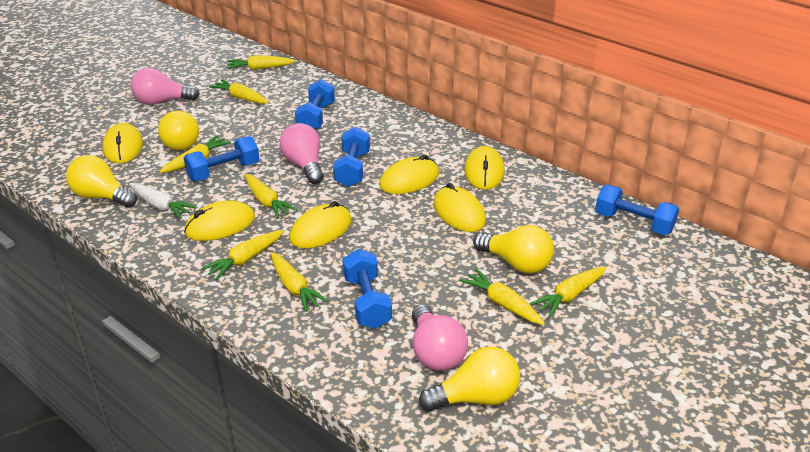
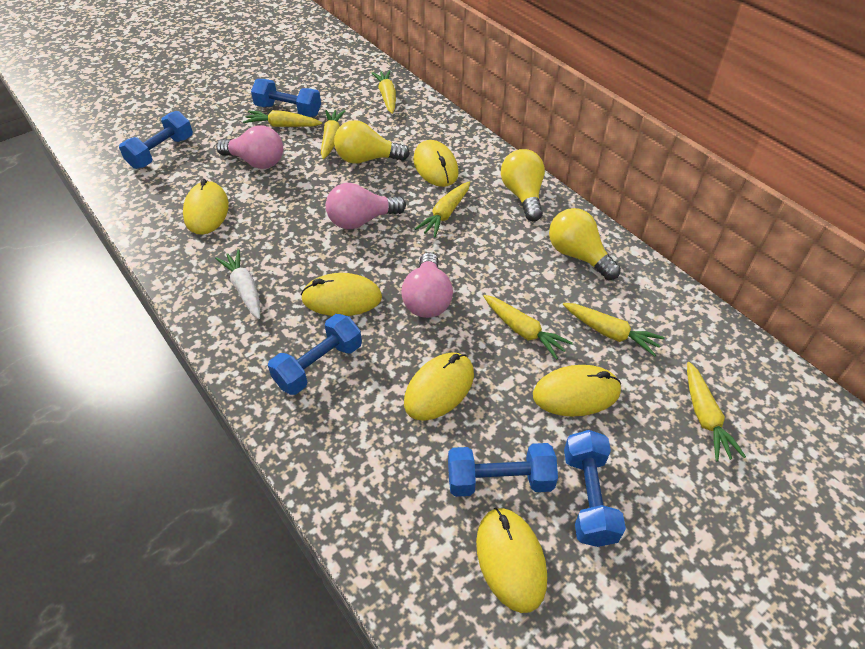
yellow carrot: 8 -> 7
yellow light bulb: 4 -> 3

